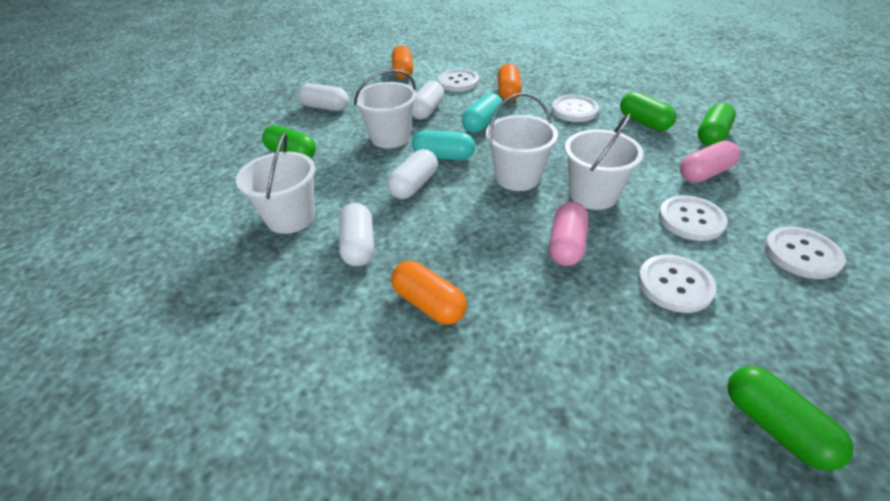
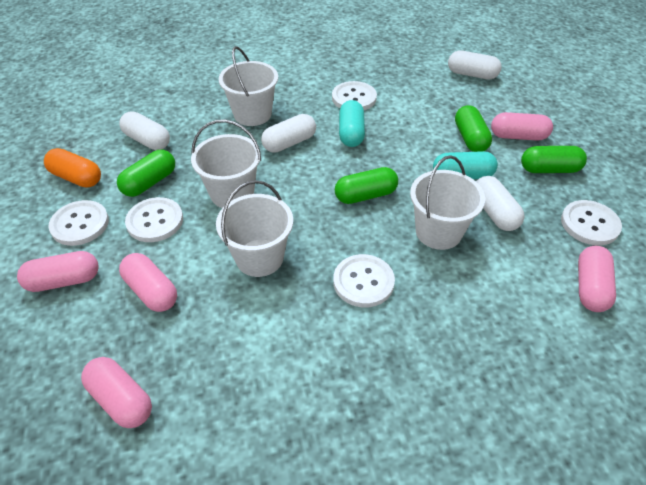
orange capsule: 3 -> 1
pink capsule: 2 -> 5

